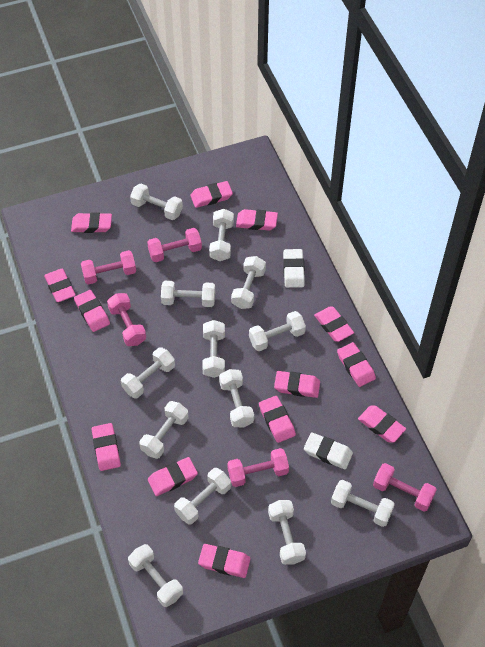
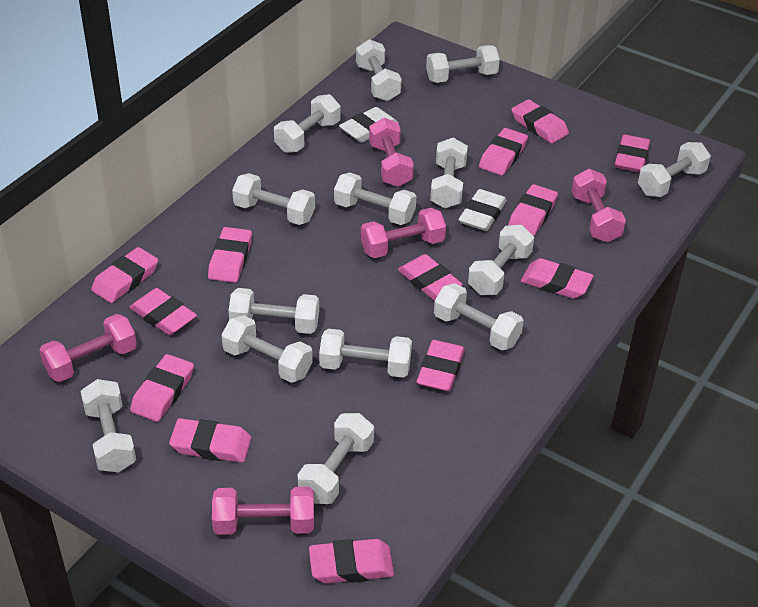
white dumbbell: 13 -> 14

